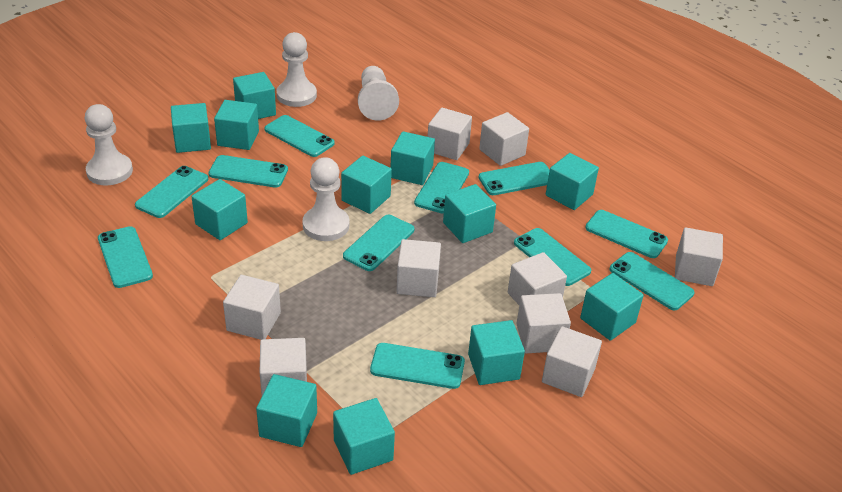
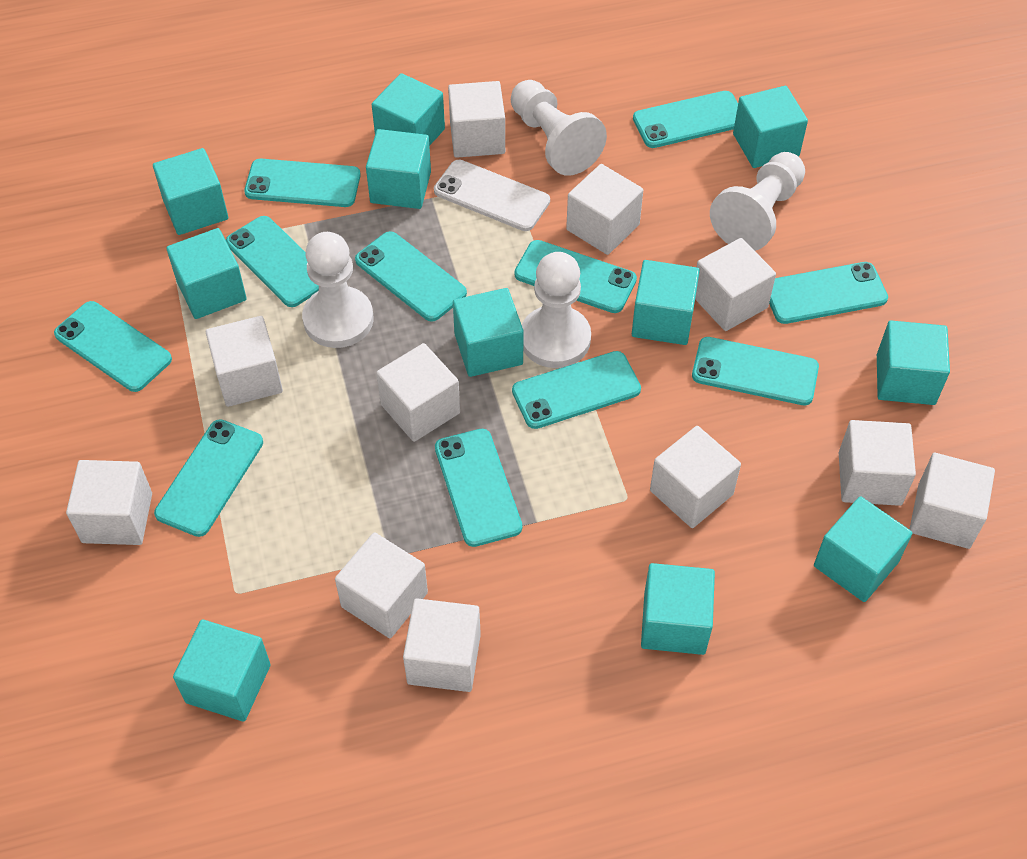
turquoise cube: 12 -> 11
white cube: 9 -> 11
white phone: 0 -> 1

